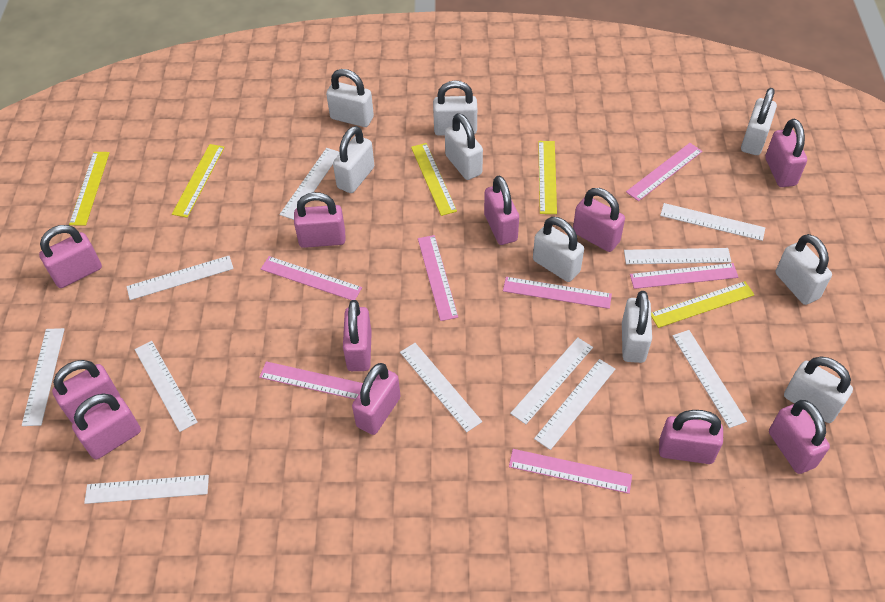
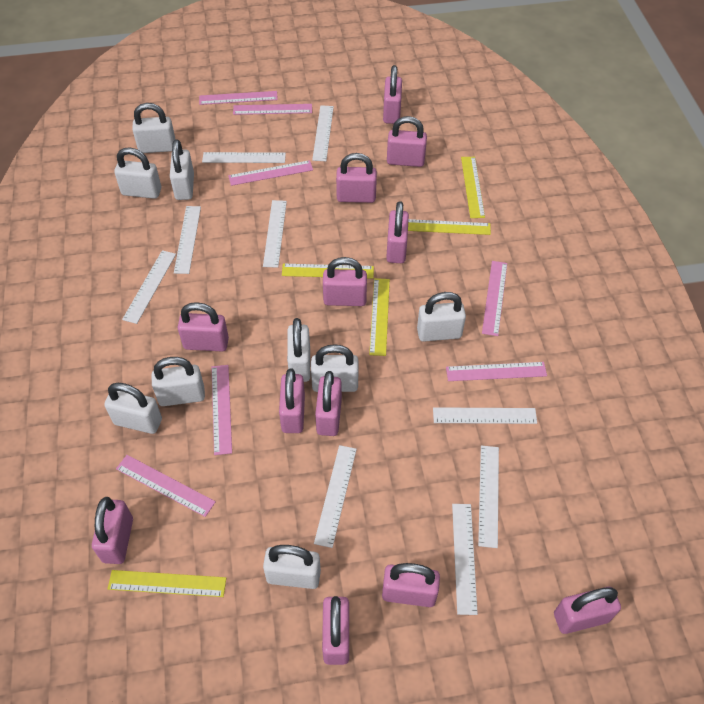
pink padlock: 11 -> 12
white ruler: 11 -> 9

